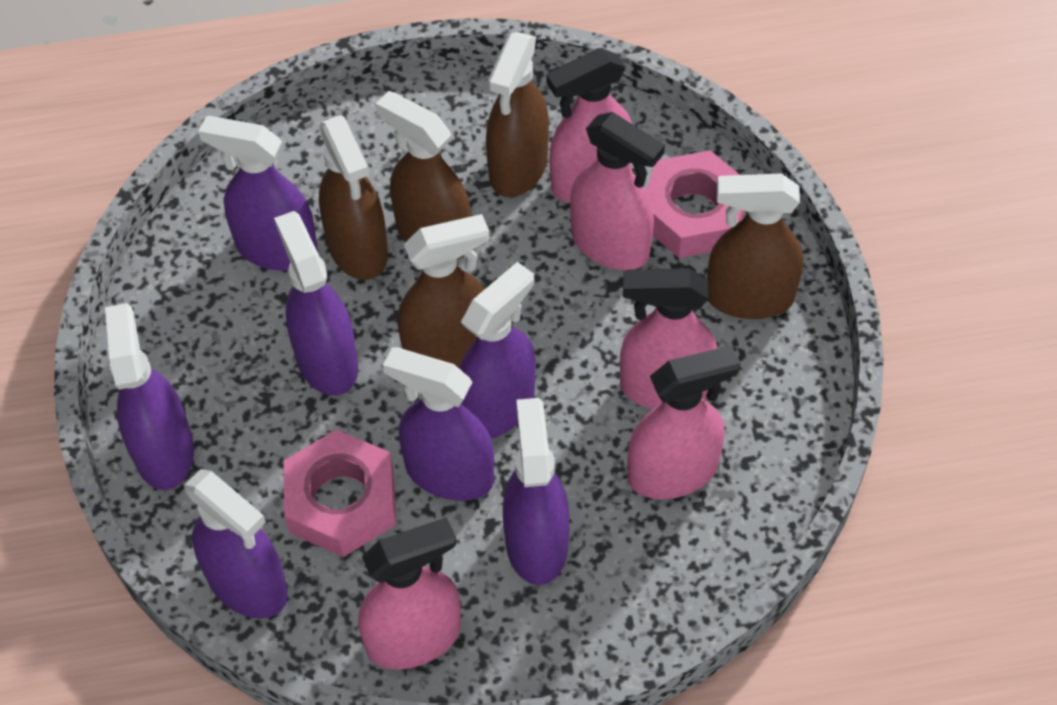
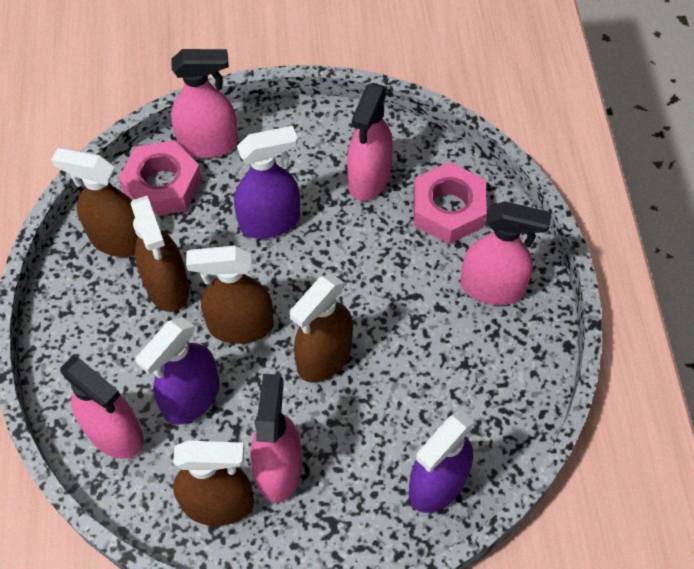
purple spray bottle: 7 -> 3

